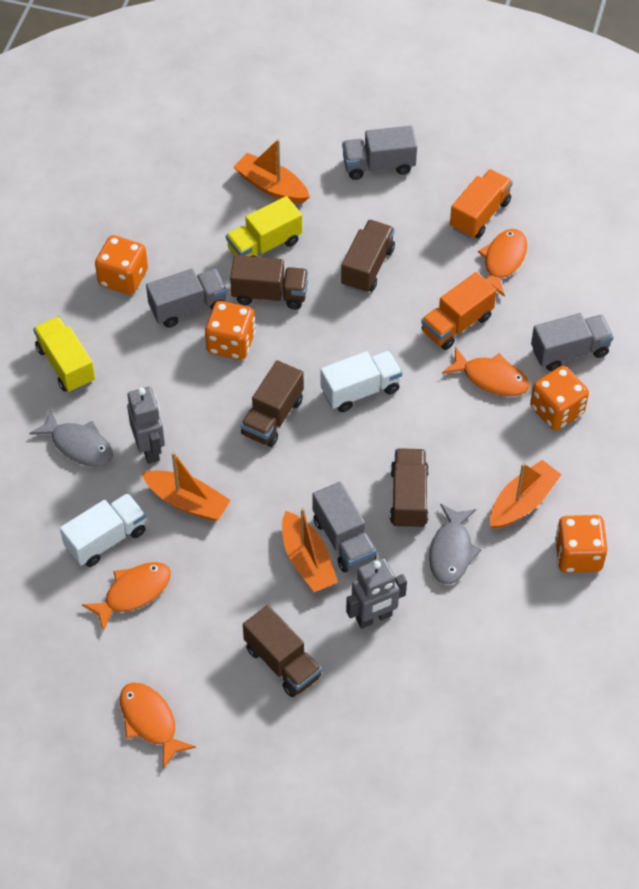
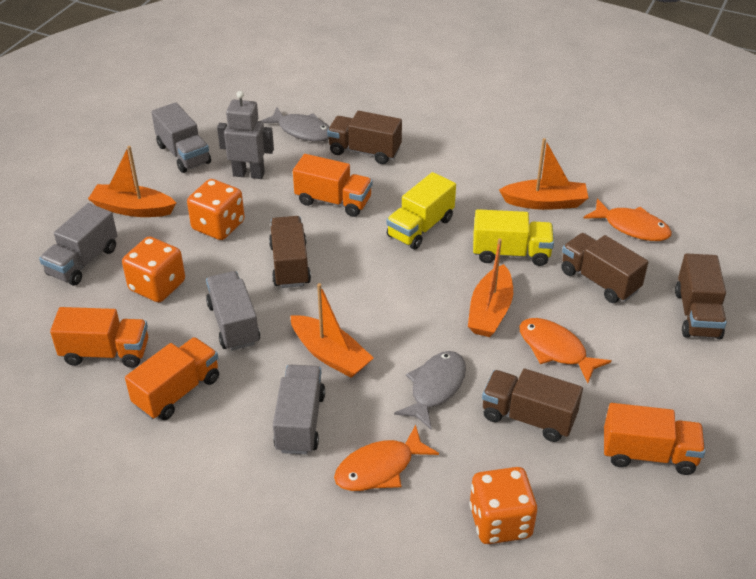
grey robot: 2 -> 1
orange dice: 4 -> 3
orange fish: 4 -> 3
orange truck: 2 -> 4
white truck: 2 -> 0

